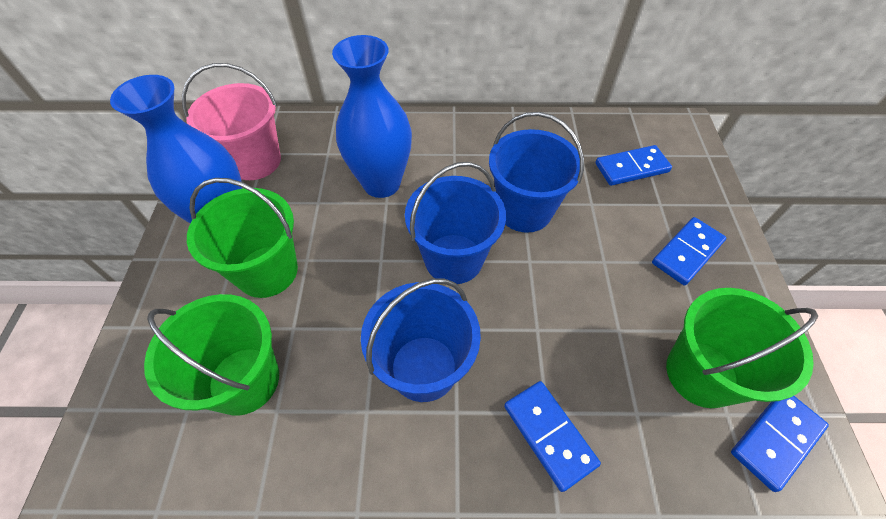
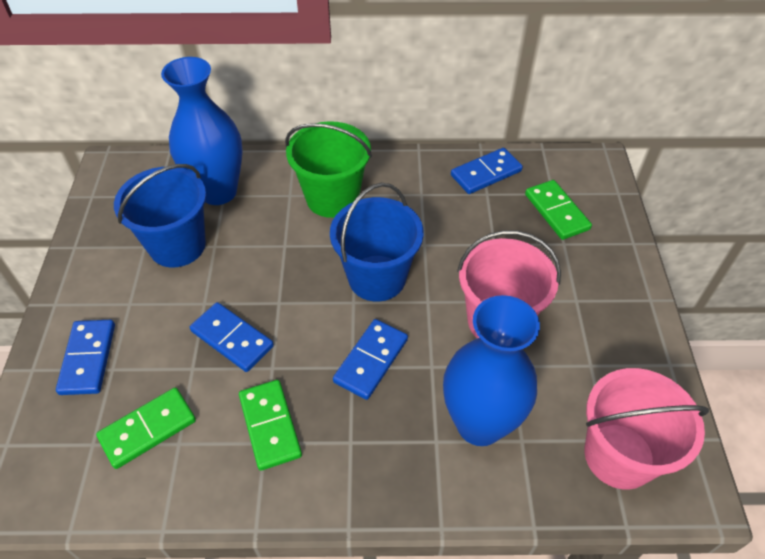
blue bucket: 3 -> 2
green bucket: 3 -> 1
green domino: 0 -> 3
pink bucket: 1 -> 2

